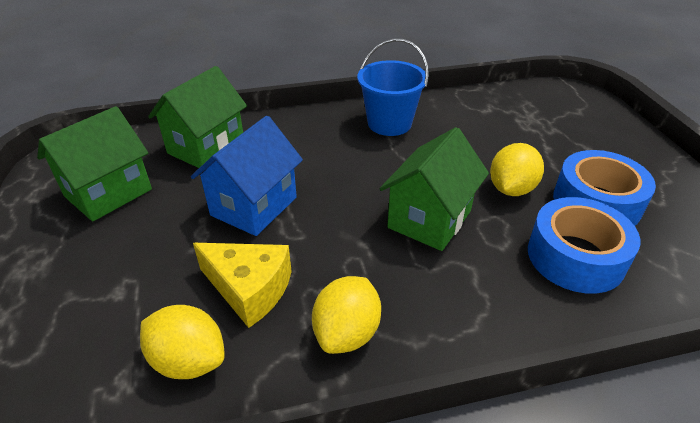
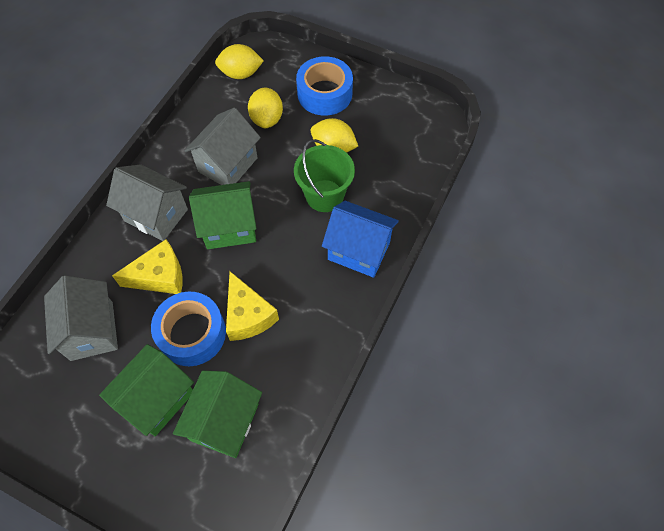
blue bucket: 1 -> 0
green bucket: 0 -> 1
grey house: 0 -> 3
yellow cheese: 1 -> 2

